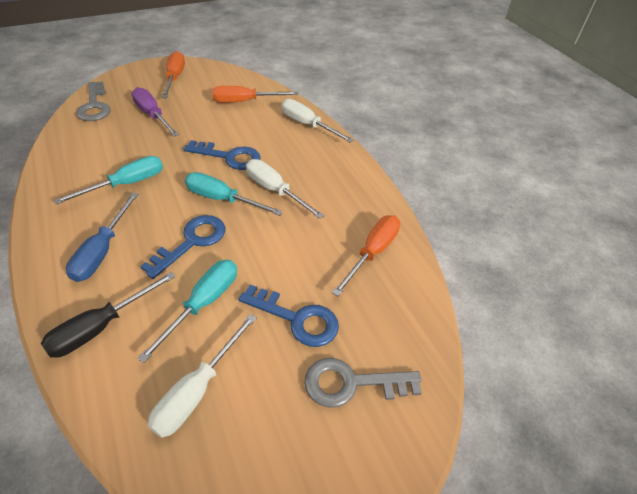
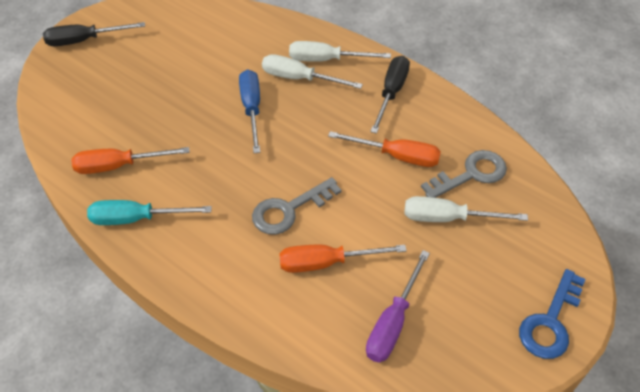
black screwdriver: 1 -> 2
blue key: 3 -> 1
turquoise screwdriver: 3 -> 1

